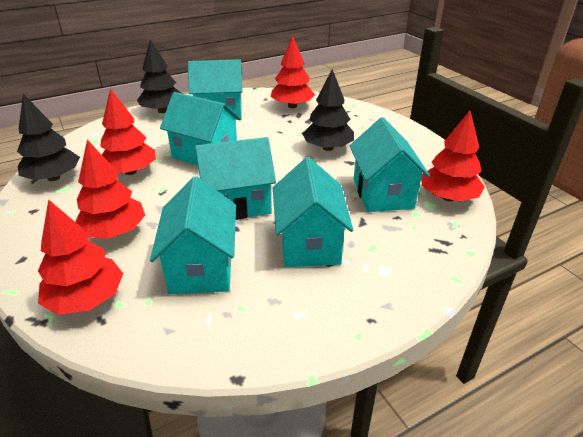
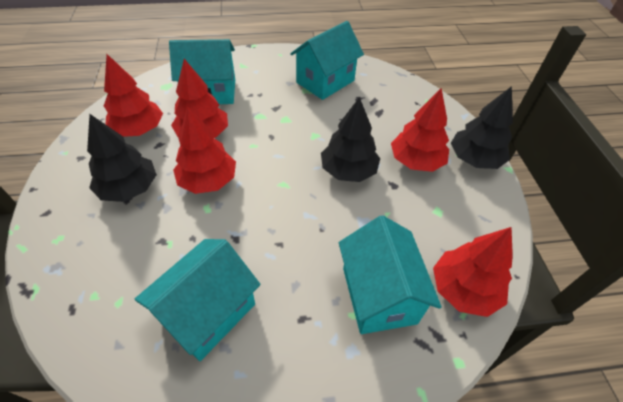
turquoise house: 6 -> 4

